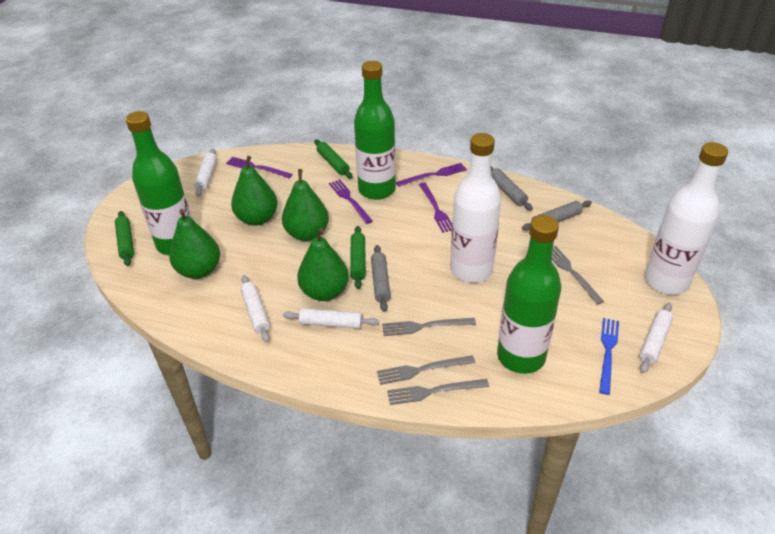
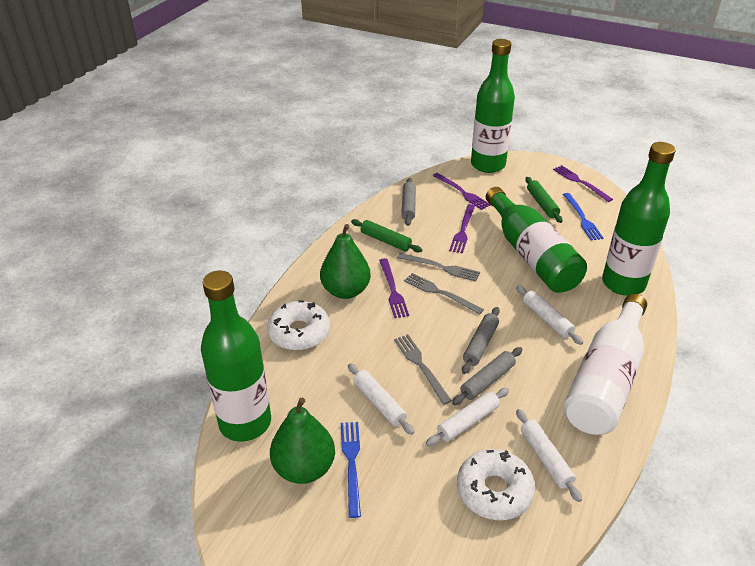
blue fork: 1 -> 2
green bottle: 3 -> 4
green pear: 4 -> 2
green rolling pin: 3 -> 2
grey fork: 4 -> 3
white bottle: 2 -> 1
white donut: 0 -> 2

